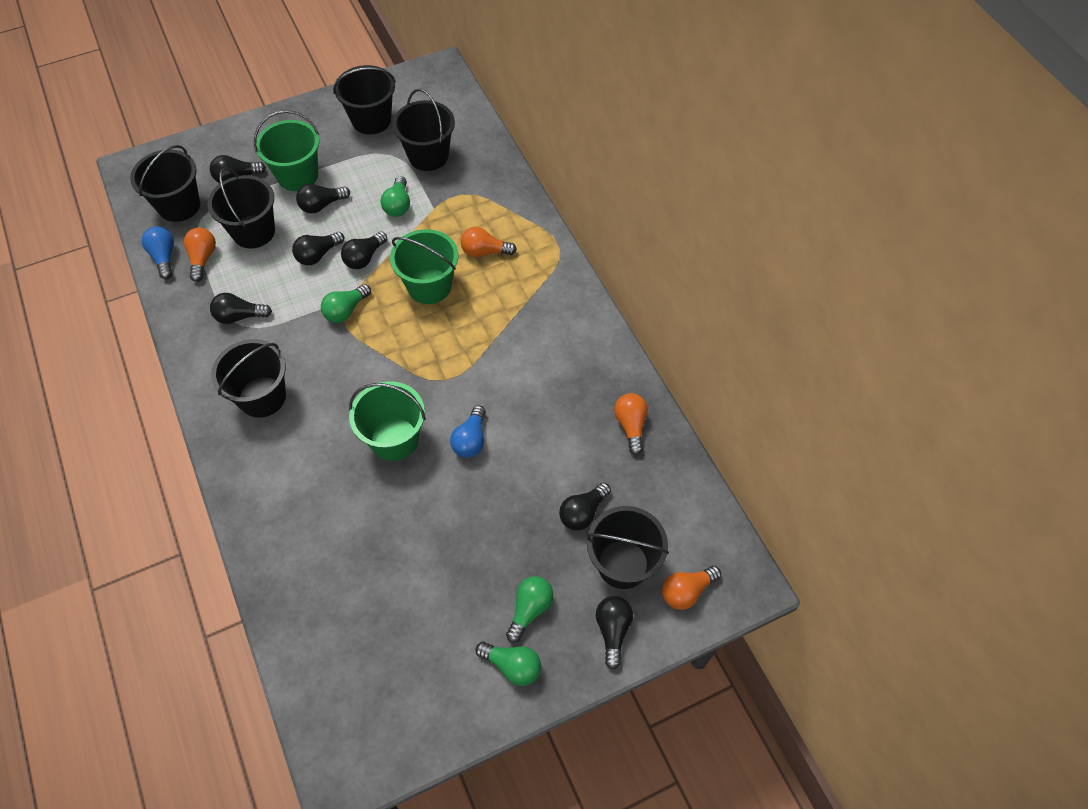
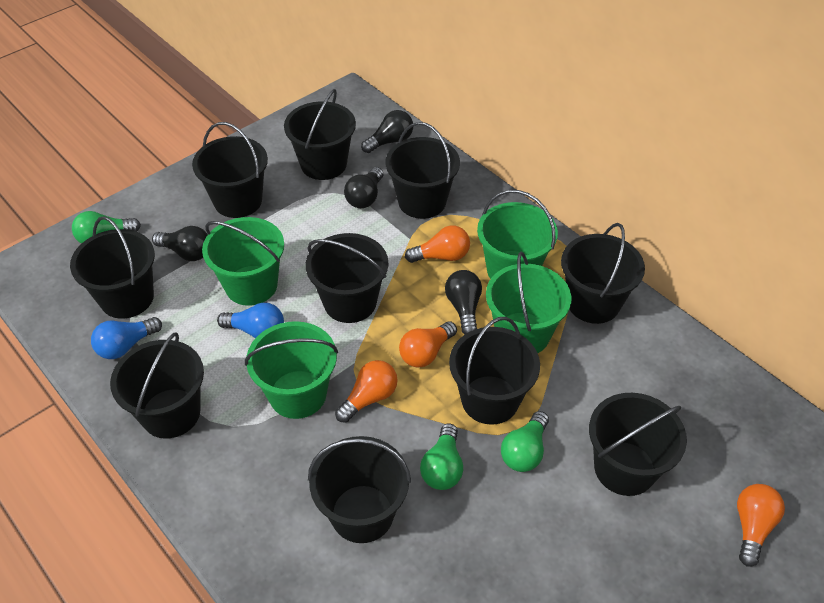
black bucket: 6 -> 10
black light bulb: 7 -> 4
green bucket: 3 -> 4
green light bulb: 4 -> 3

